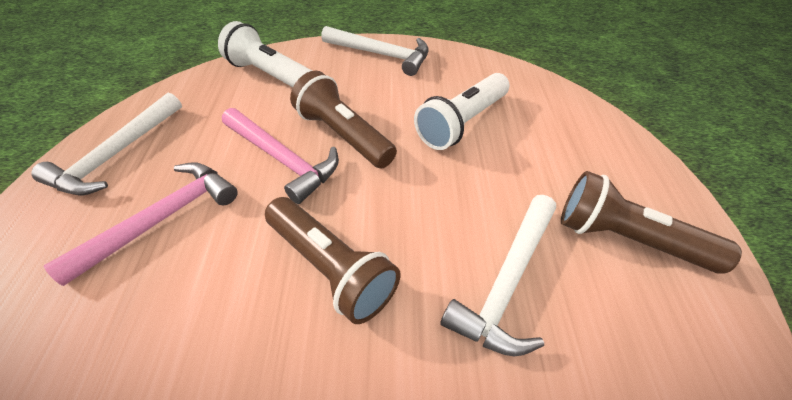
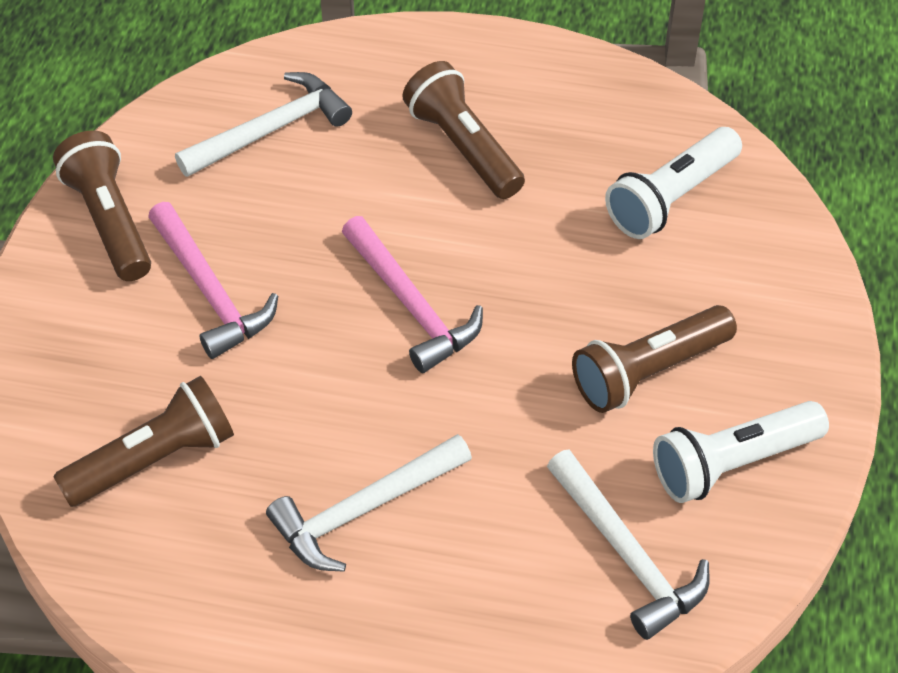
brown flashlight: 3 -> 4

